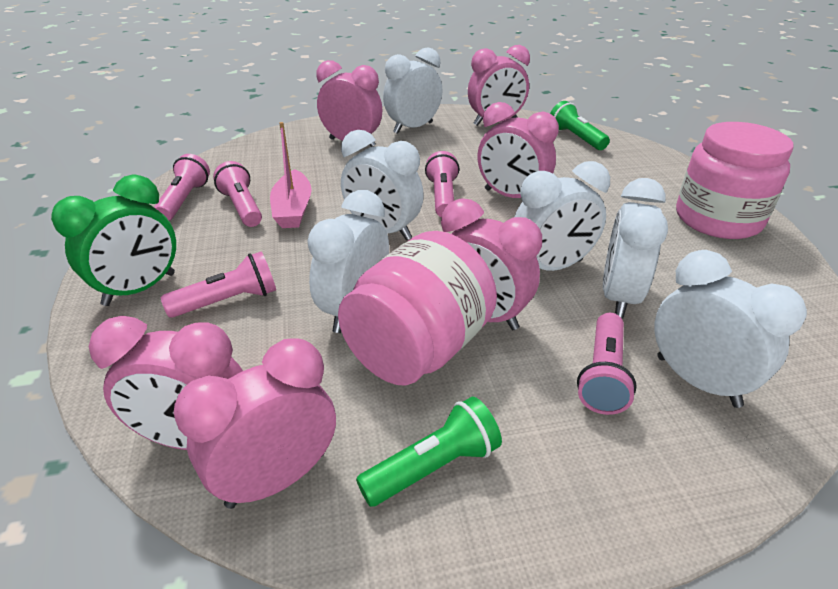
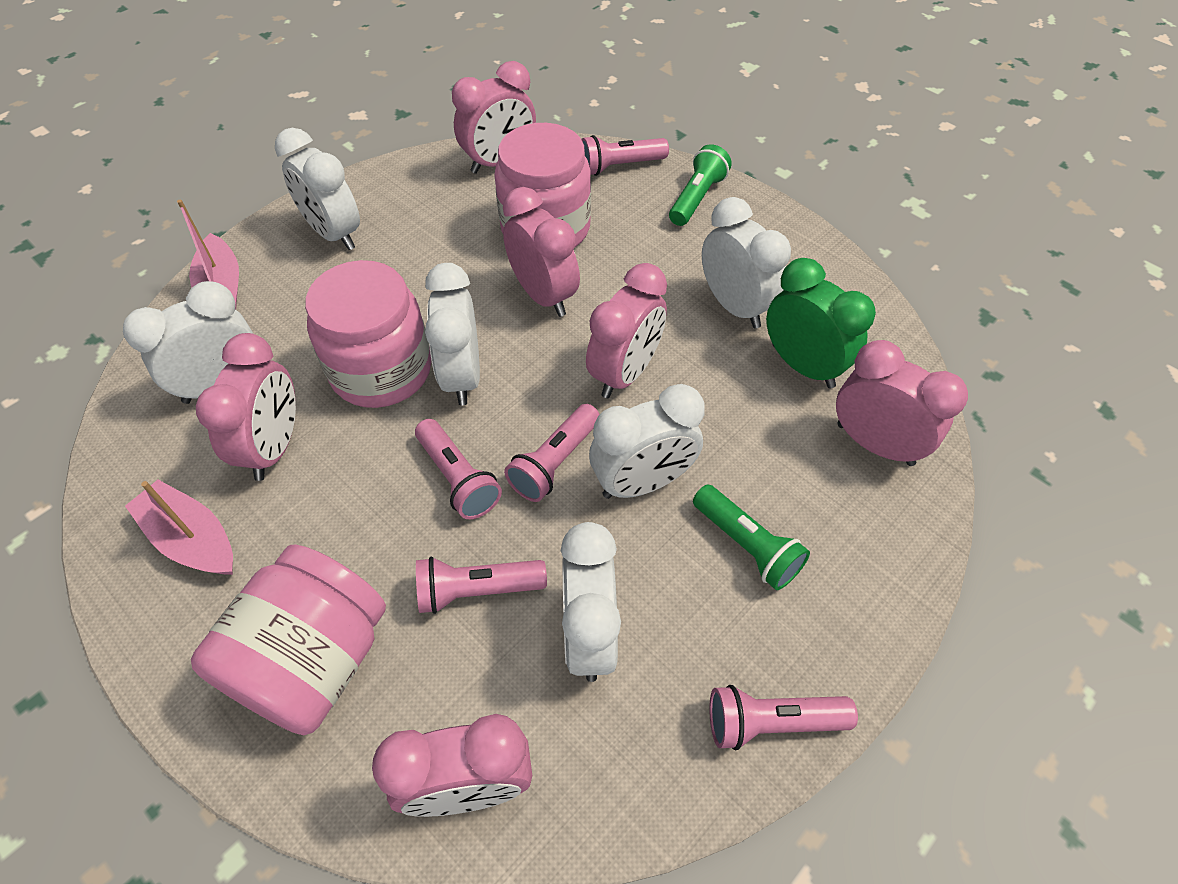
pink boat: 1 -> 2
pink jar: 2 -> 3

